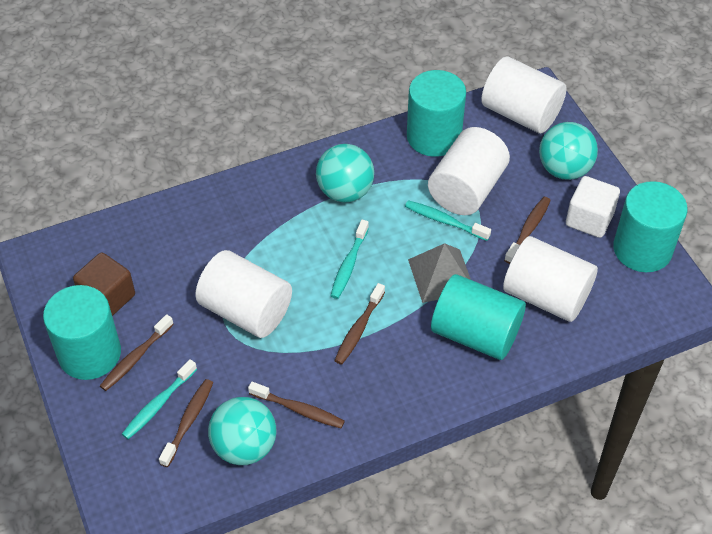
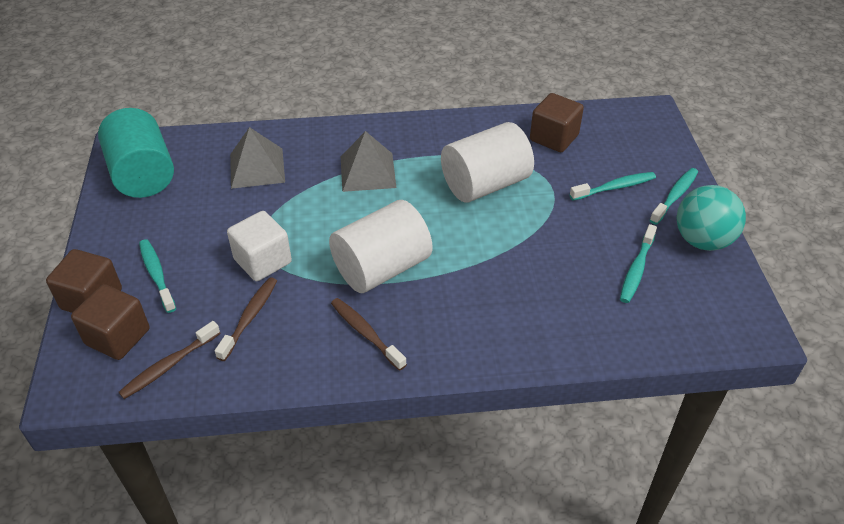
brown cube: 1 -> 3
brown toothbrush: 5 -> 3
grey pyramid: 1 -> 2
turquoise ball: 3 -> 1
turquoise cylinder: 4 -> 1
turquoise toothbrush: 3 -> 4
white cylinder: 4 -> 2

